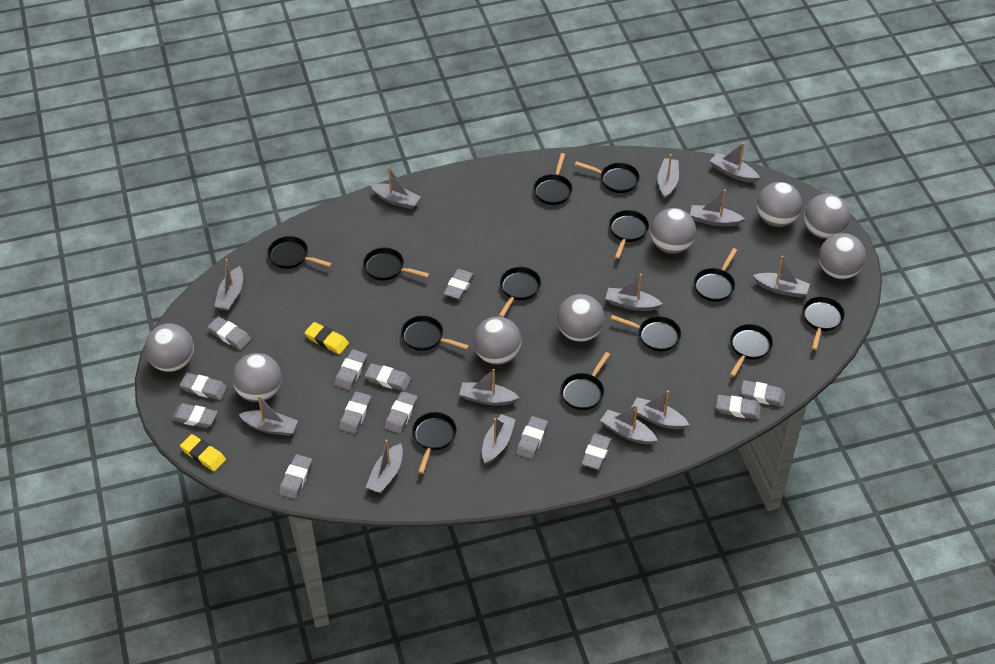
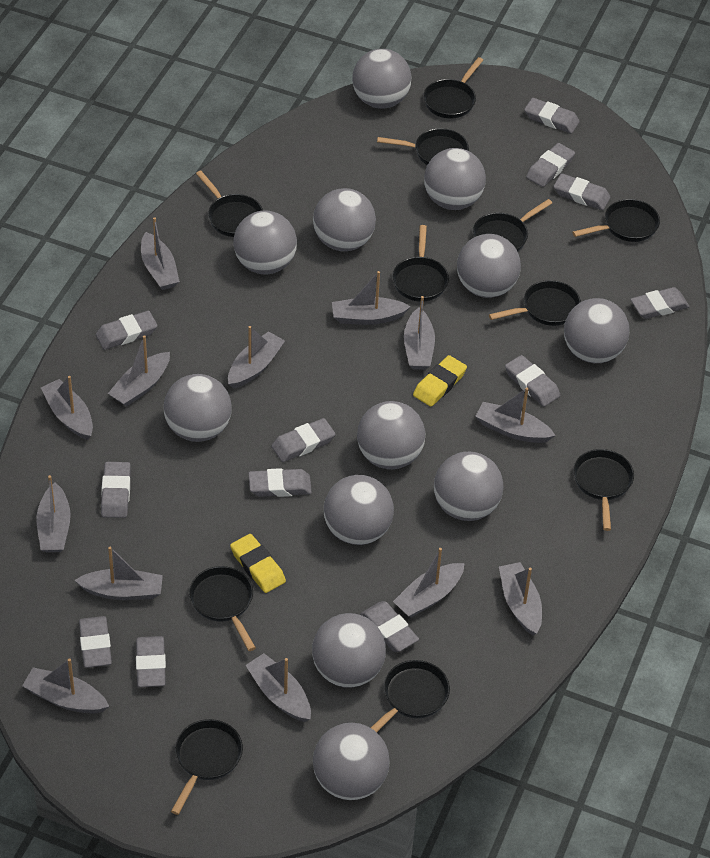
black pan: 13 -> 11
grey ball: 8 -> 12
grey eraser: 13 -> 12

